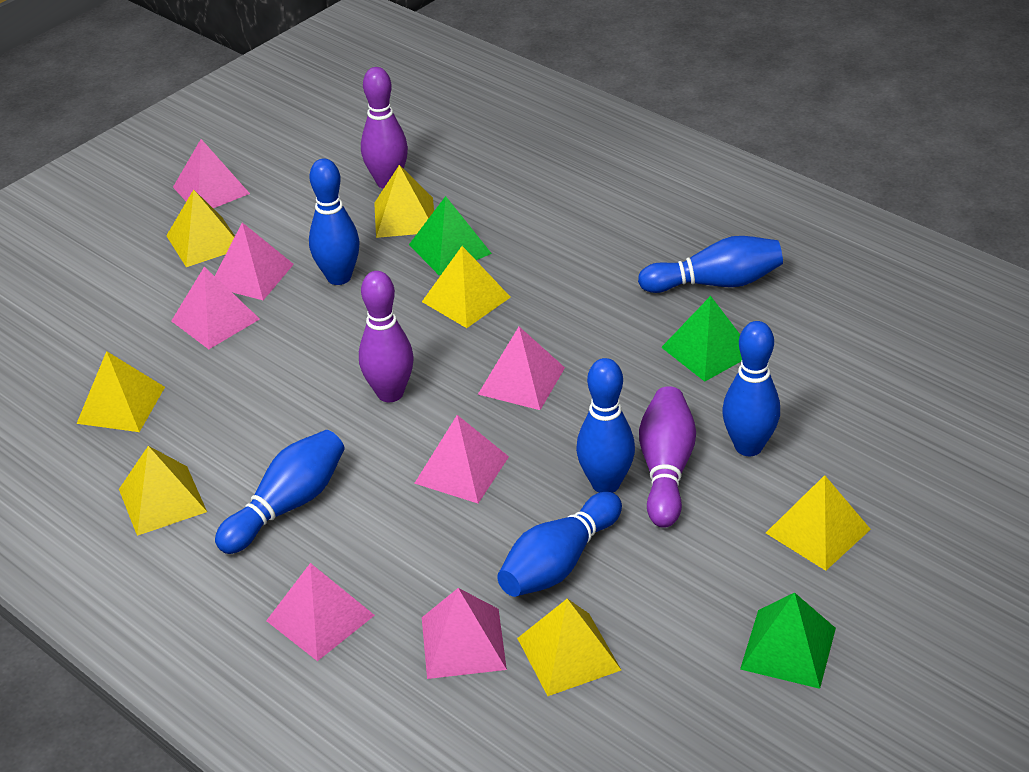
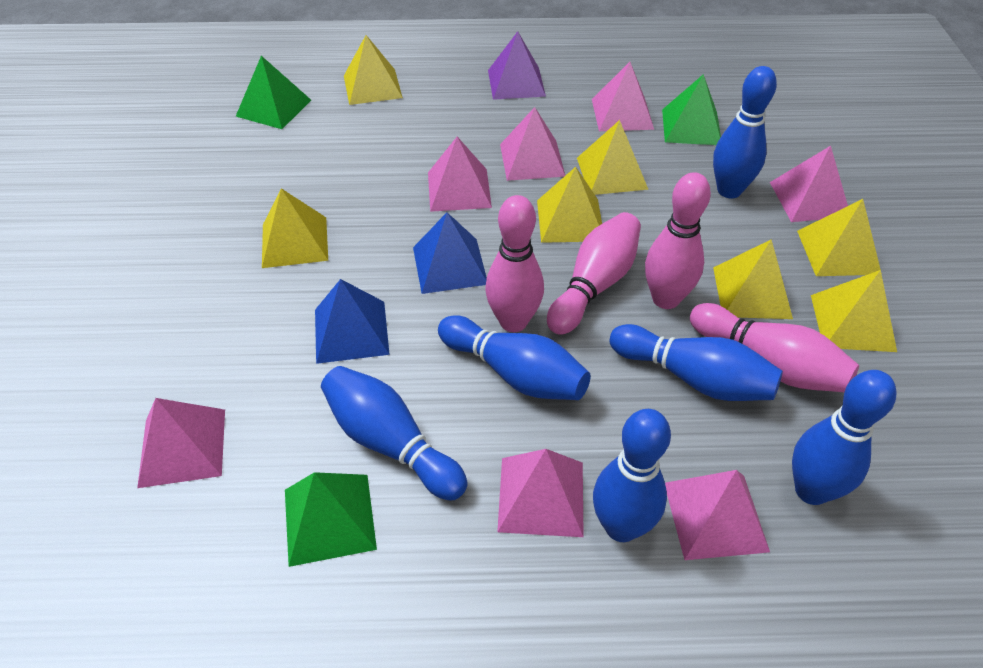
blue pyramid: 0 -> 2
pink bowling pin: 0 -> 4
purple bowling pin: 3 -> 0
purple pyramid: 0 -> 1

